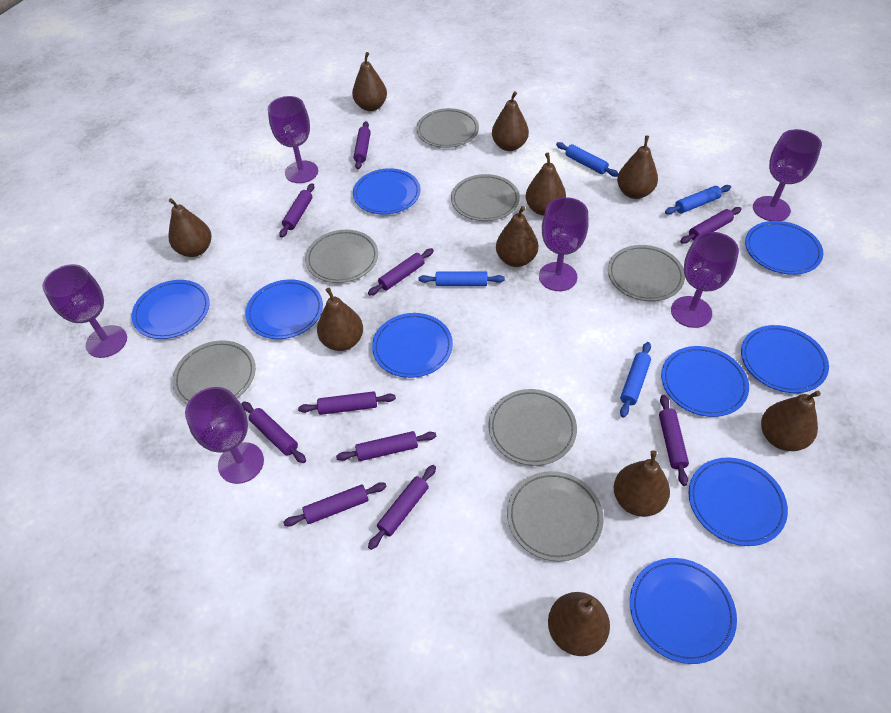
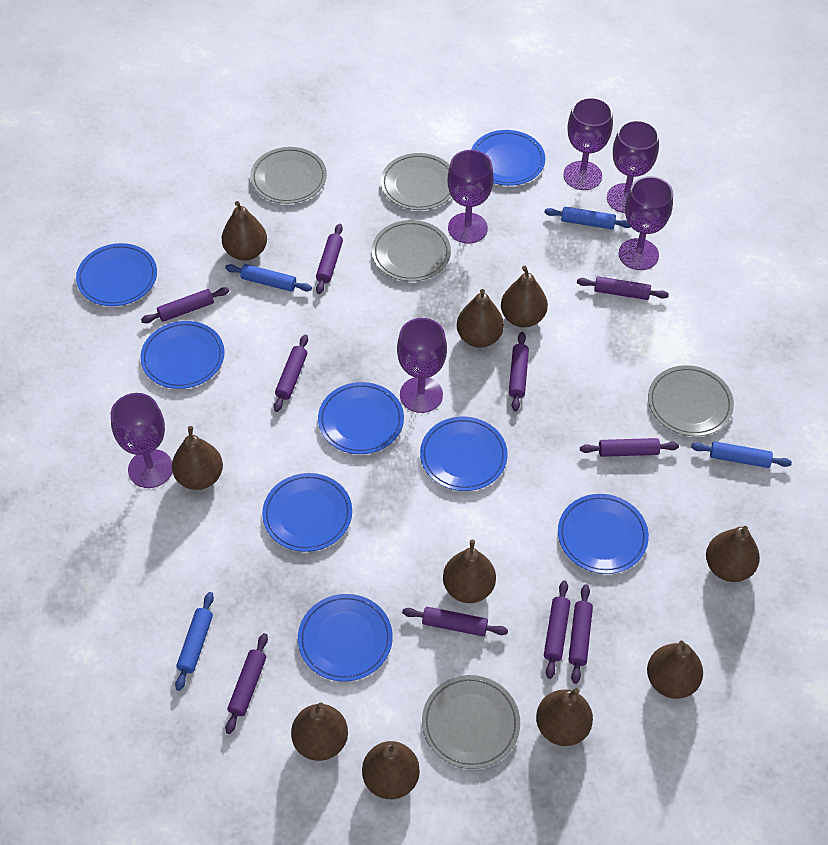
blue plate: 9 -> 8
grey plate: 7 -> 5

